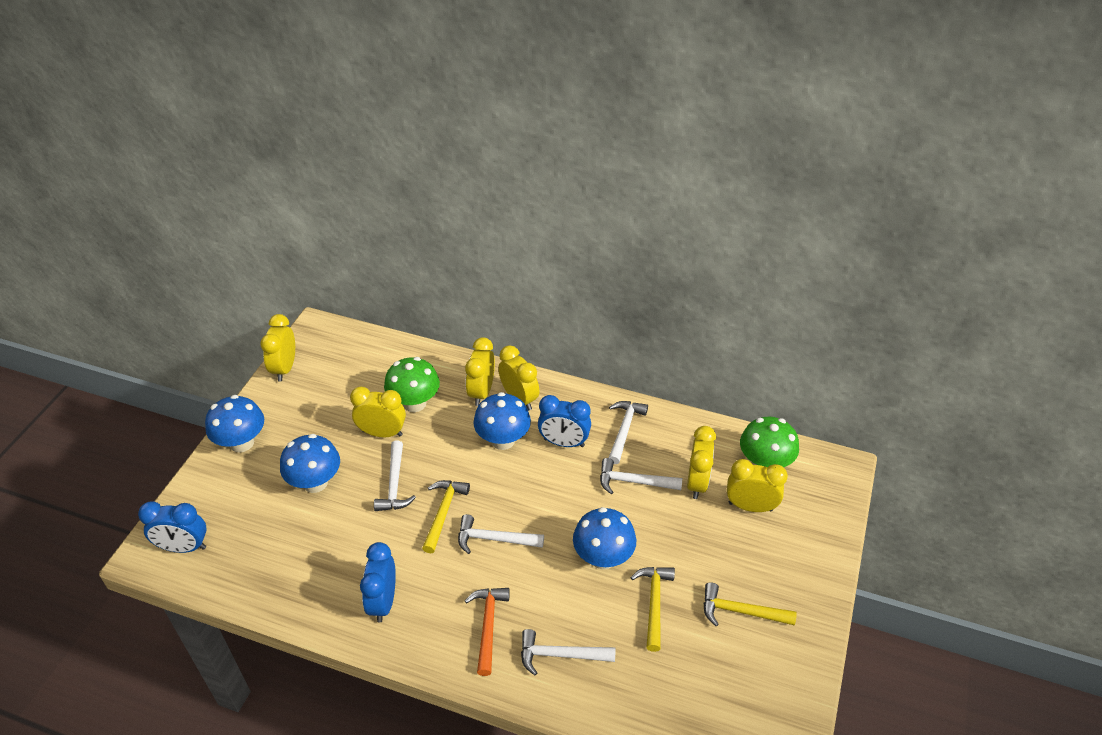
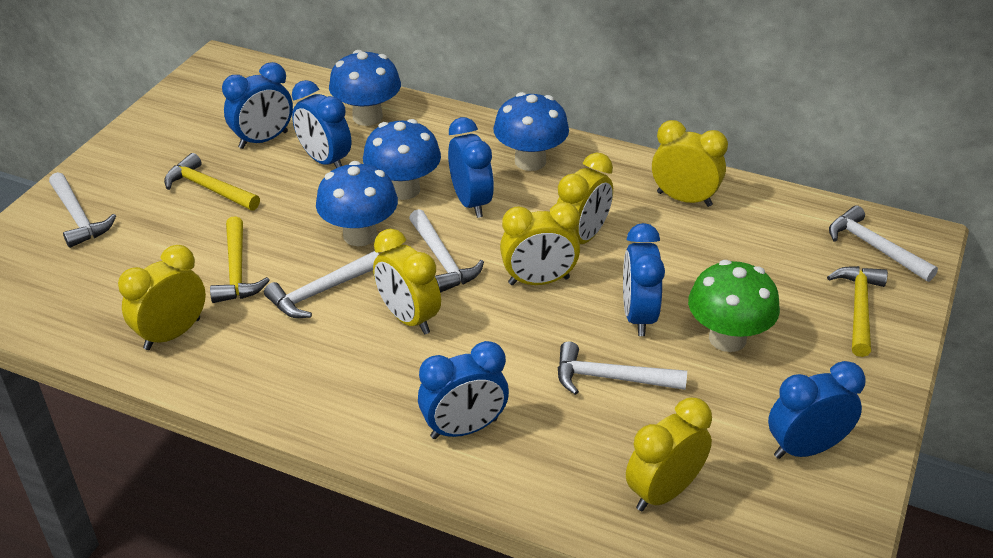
blue clock: 3 -> 6
green mushroom: 2 -> 1
orange hammer: 1 -> 0

